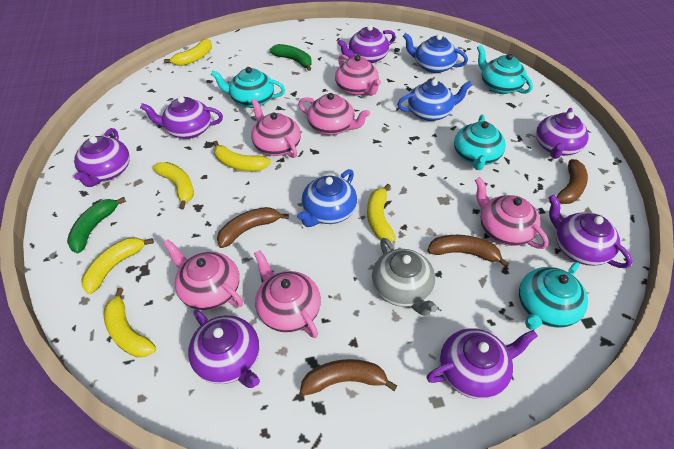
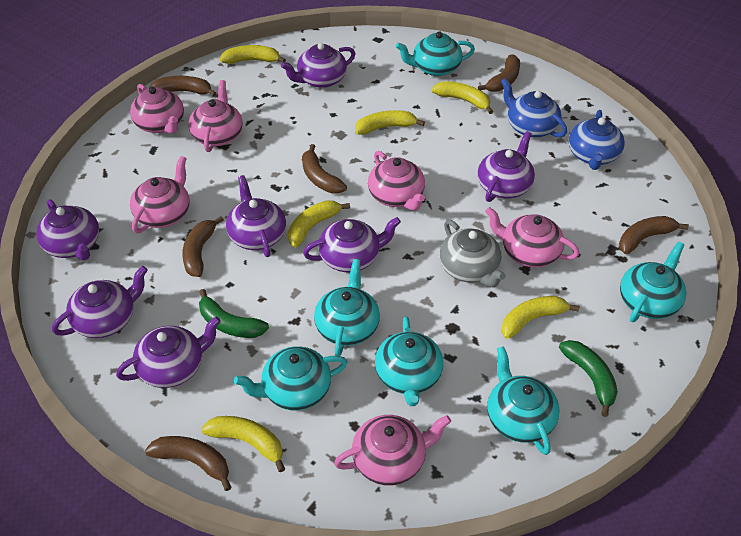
blue teapot: 3 -> 2
brown banana: 4 -> 6
turquoise teapot: 4 -> 6

